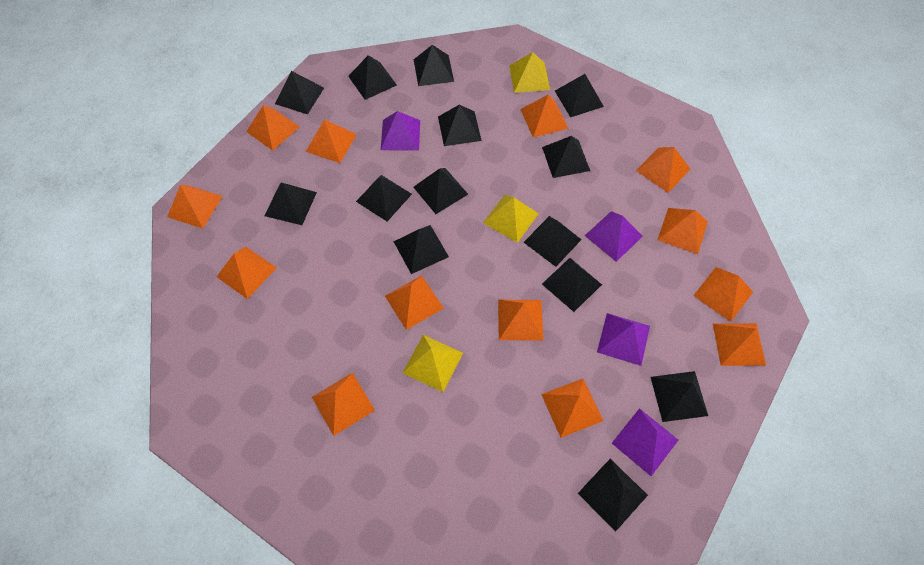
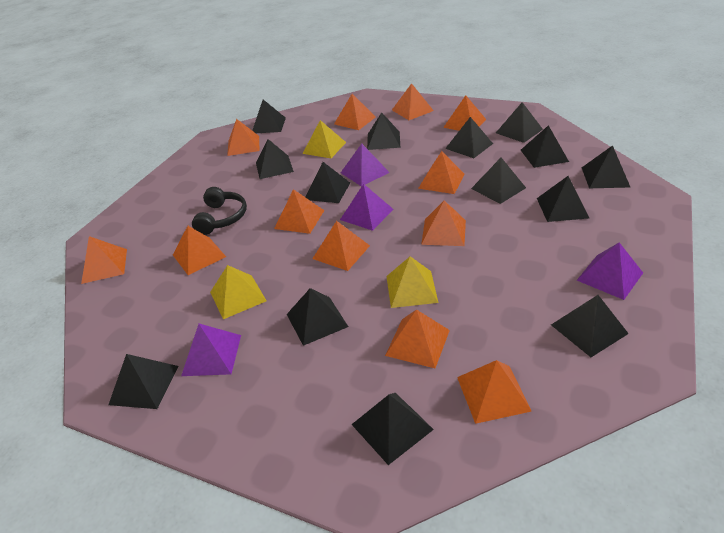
black headphones: 0 -> 1
orange pyramid: 13 -> 12

